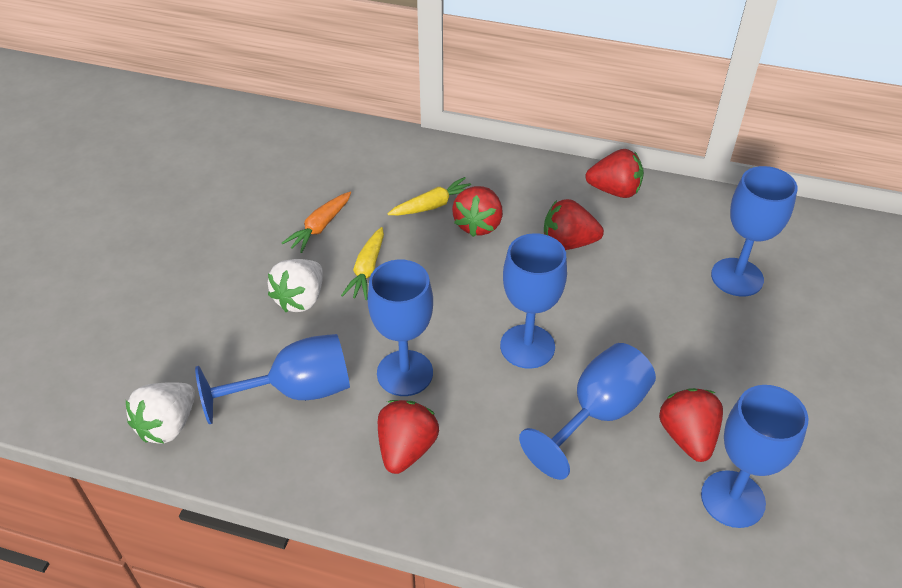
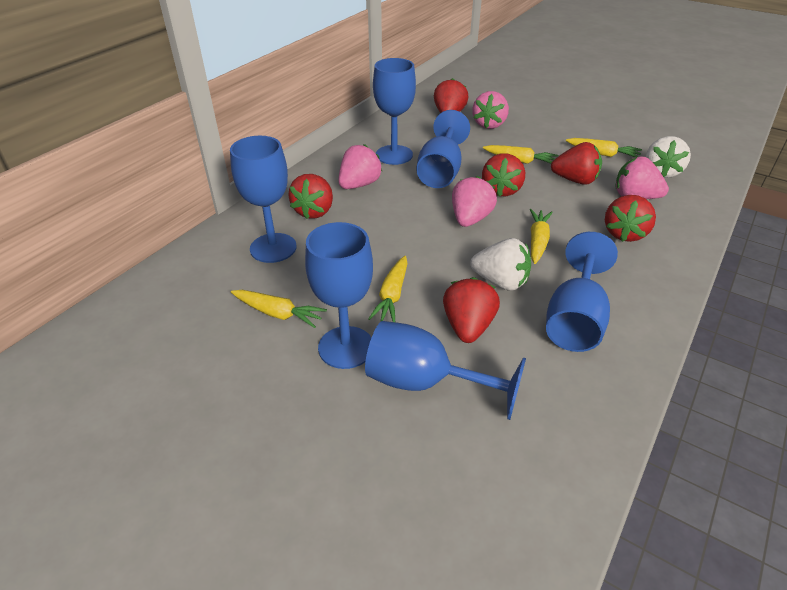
orange carrot: 1 -> 0
pink strawberry: 0 -> 4
red strawberry: 5 -> 6
yellow carrot: 2 -> 5

